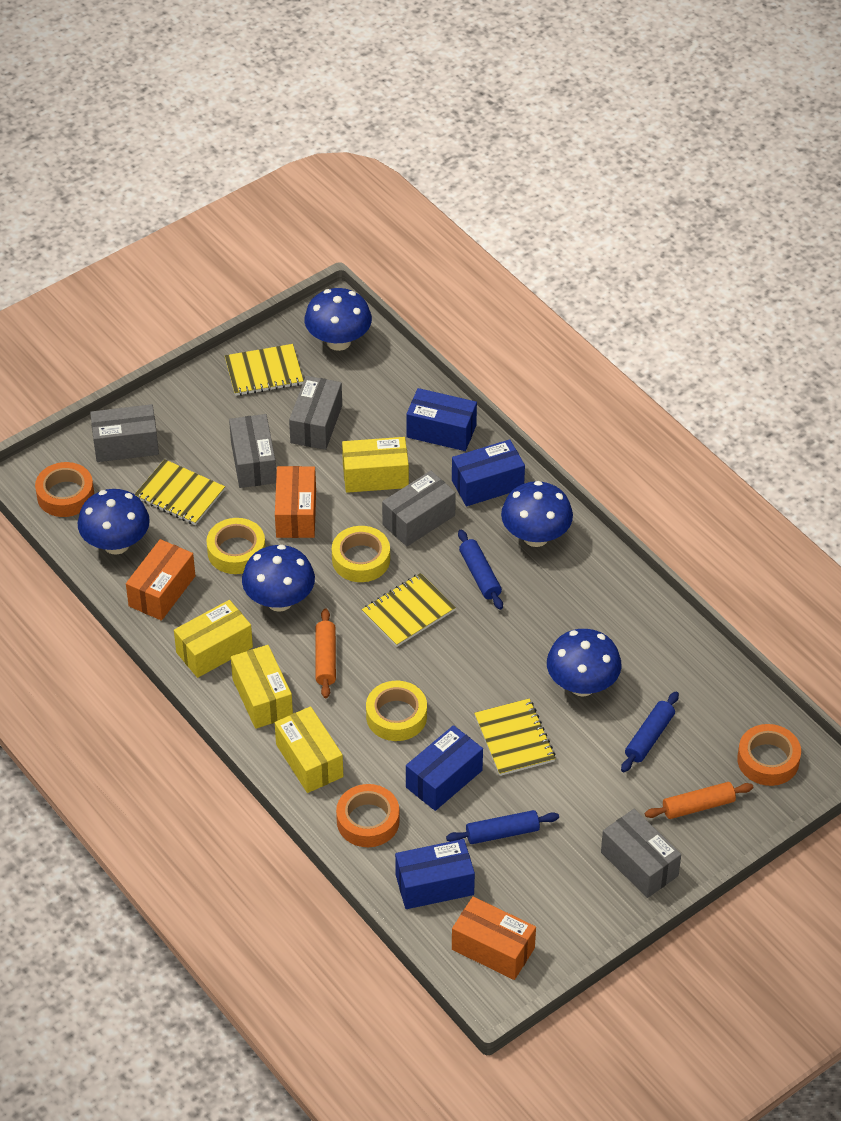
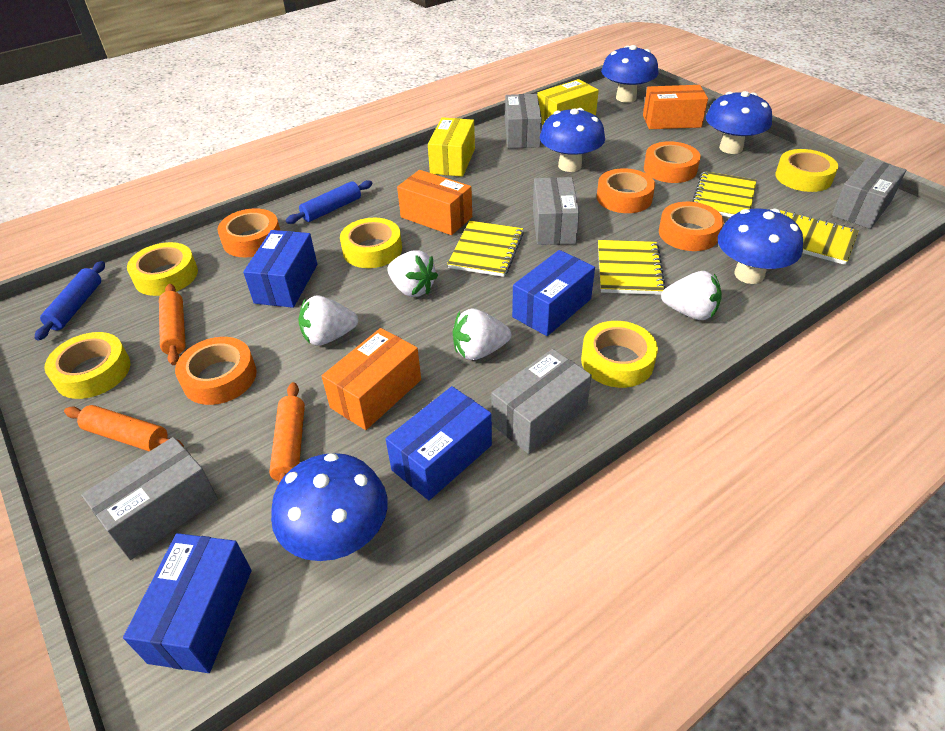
blue rolling pin: 3 -> 2
orange rolling pin: 2 -> 3
orange tape: 3 -> 5
white strawberry: 0 -> 4
yellow box: 4 -> 2
yellow tape: 3 -> 5

